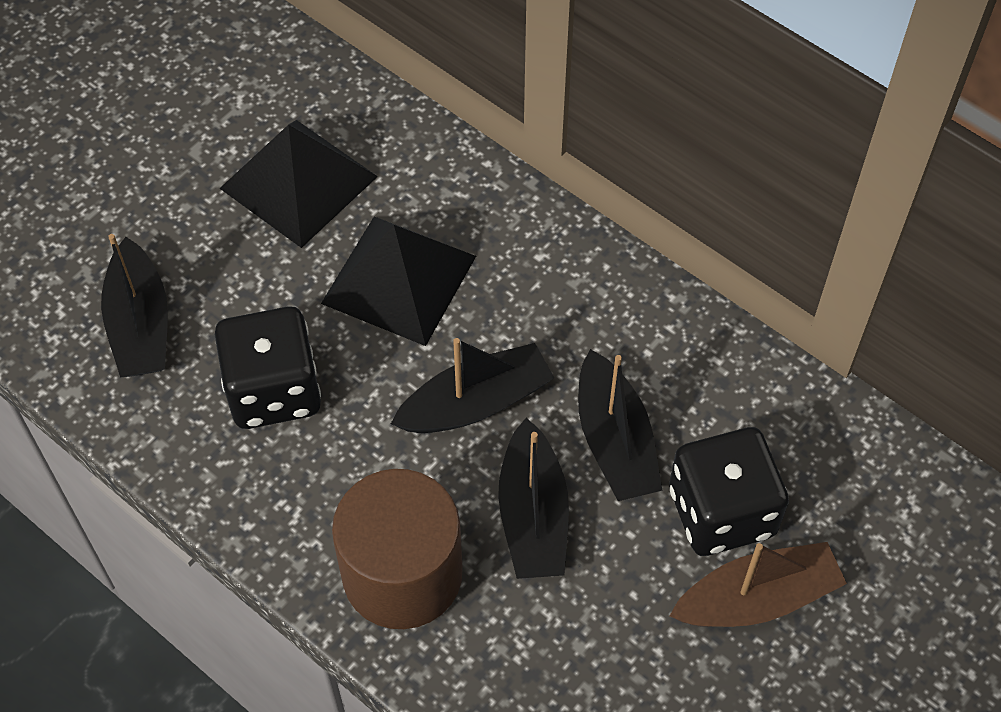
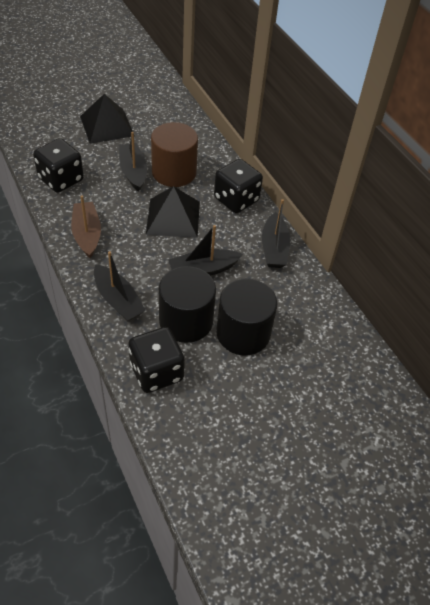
black cylinder: 0 -> 2
black dice: 2 -> 3

